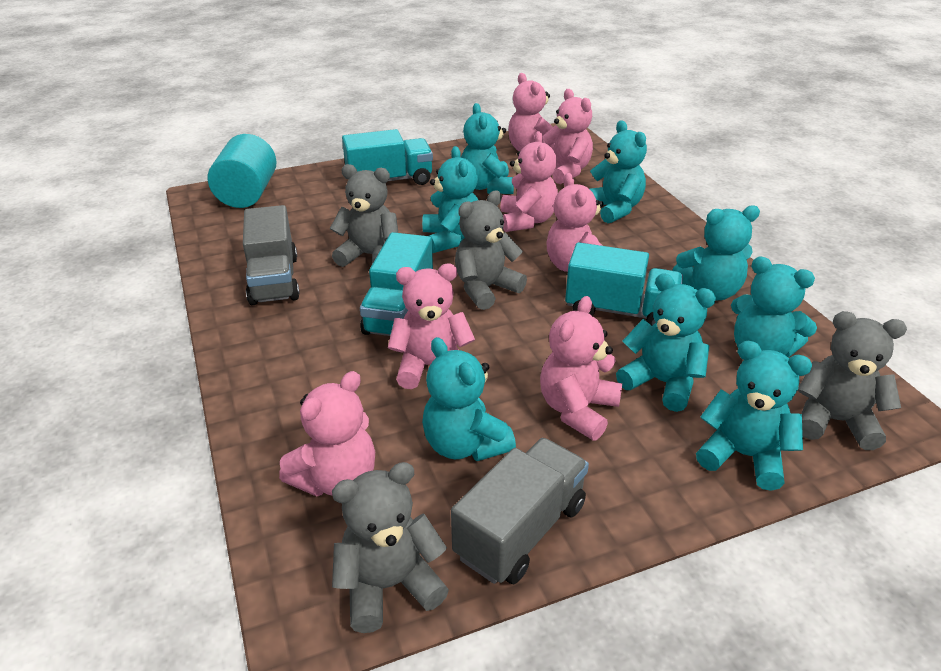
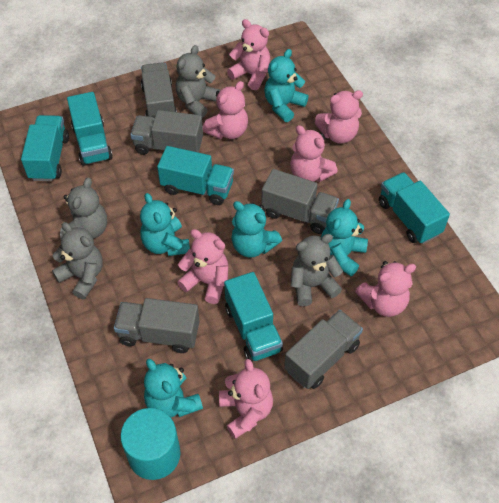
grey truck: 2 -> 5
turquoise teddy bear: 8 -> 5
turquoise truck: 3 -> 5

